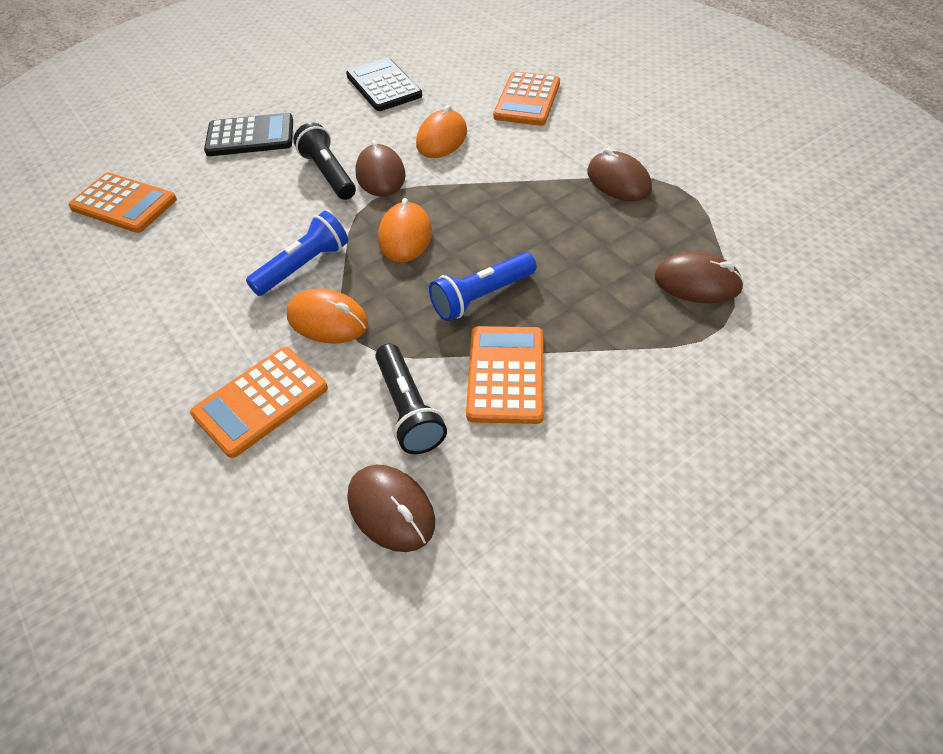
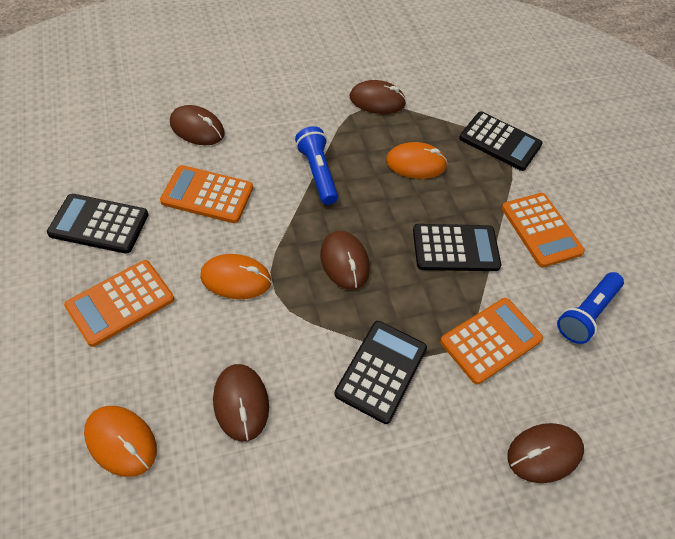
black calculator: 2 -> 4
black flashlight: 2 -> 0
brown mouse: 4 -> 5

